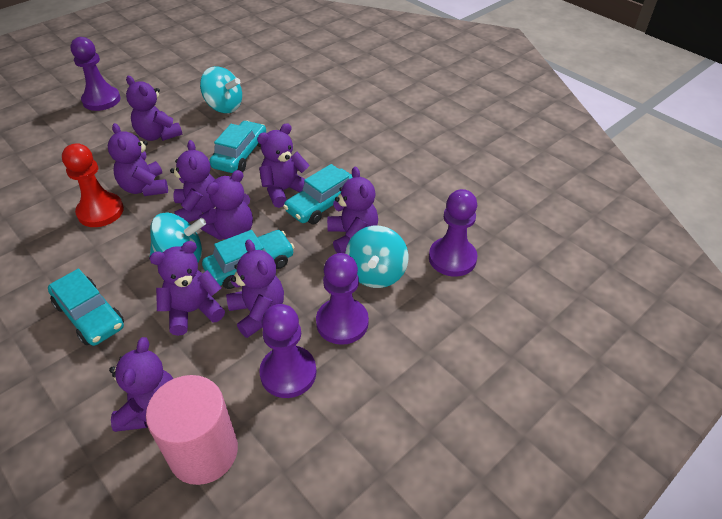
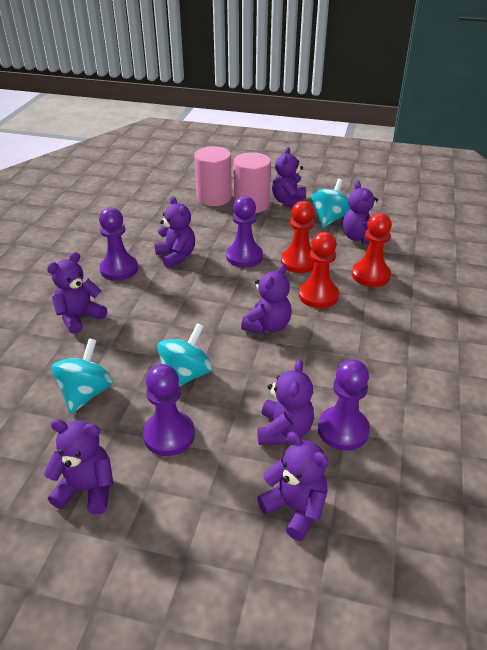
pink cylinder: 1 -> 2
purple teddy bear: 9 -> 8
red pawn: 1 -> 3
turquoise car: 4 -> 0

